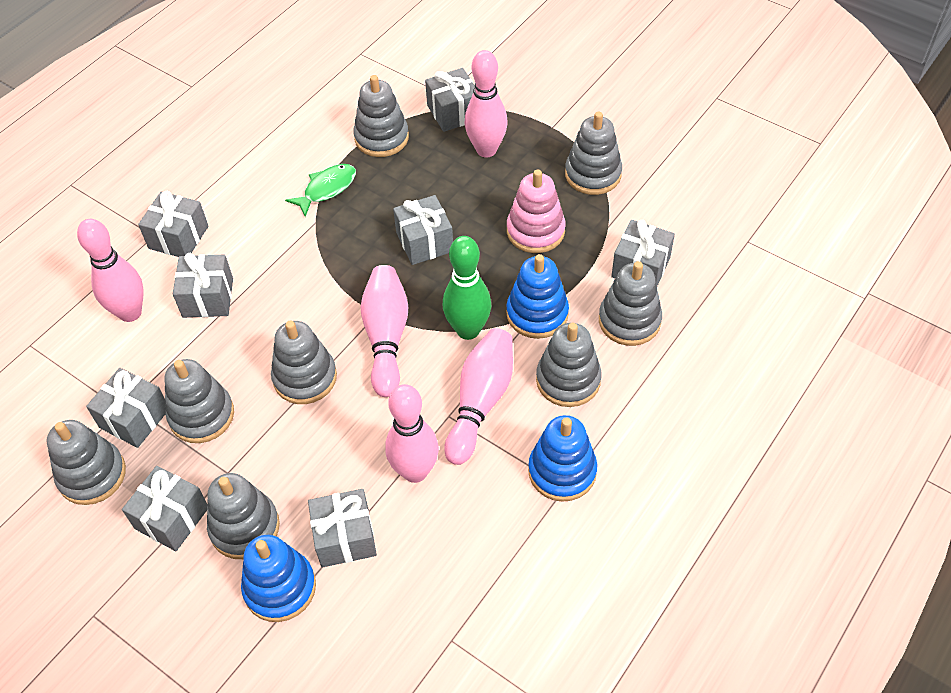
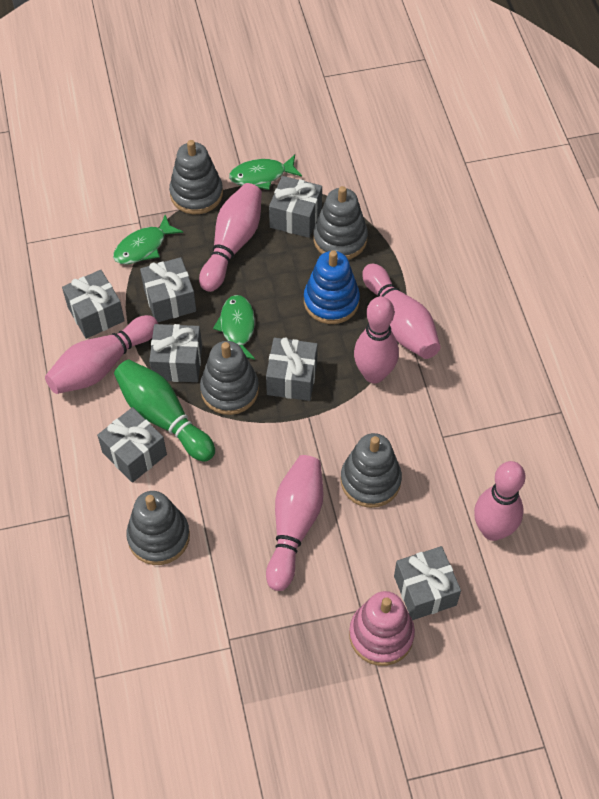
blue stacking toy: 3 -> 1
green fish: 1 -> 3
grey gift: 8 -> 7
grey stacking toy: 8 -> 5
pink bowling pin: 5 -> 6

